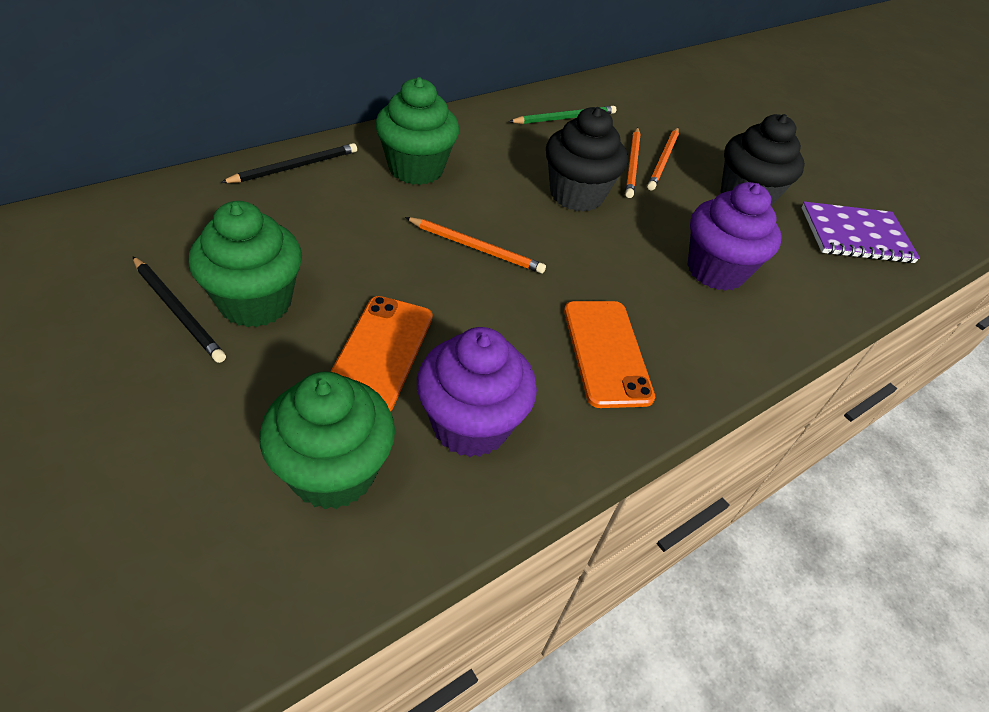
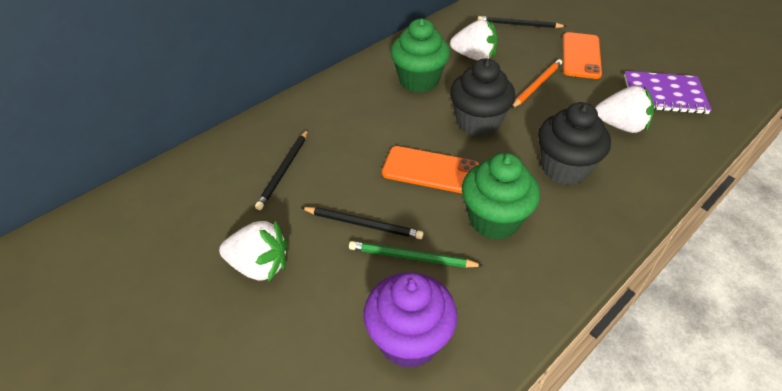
black pencil: 2 -> 3
green cupcake: 3 -> 2
orange pencil: 3 -> 1
purple cupcake: 2 -> 1
white strawberry: 0 -> 3

